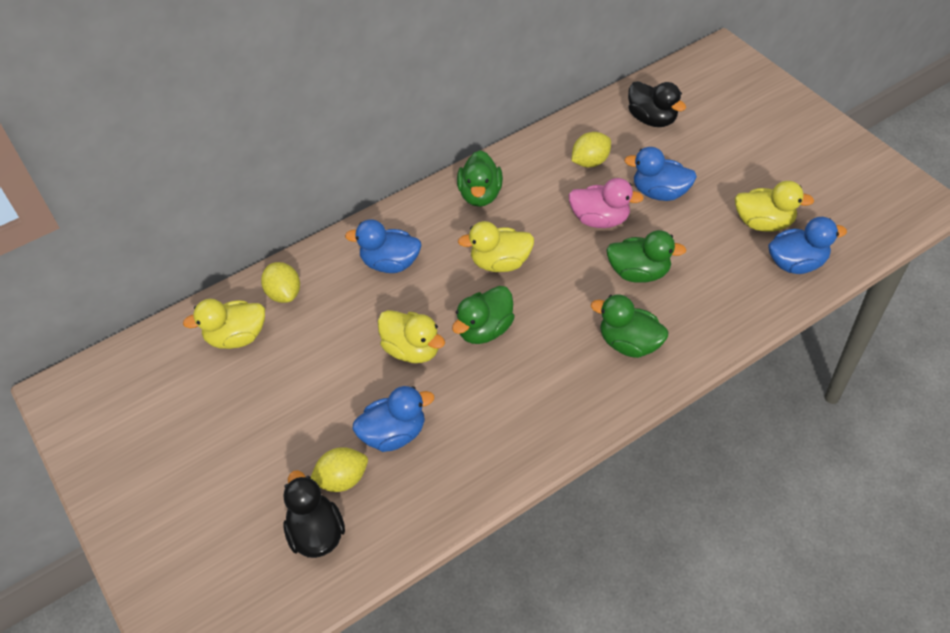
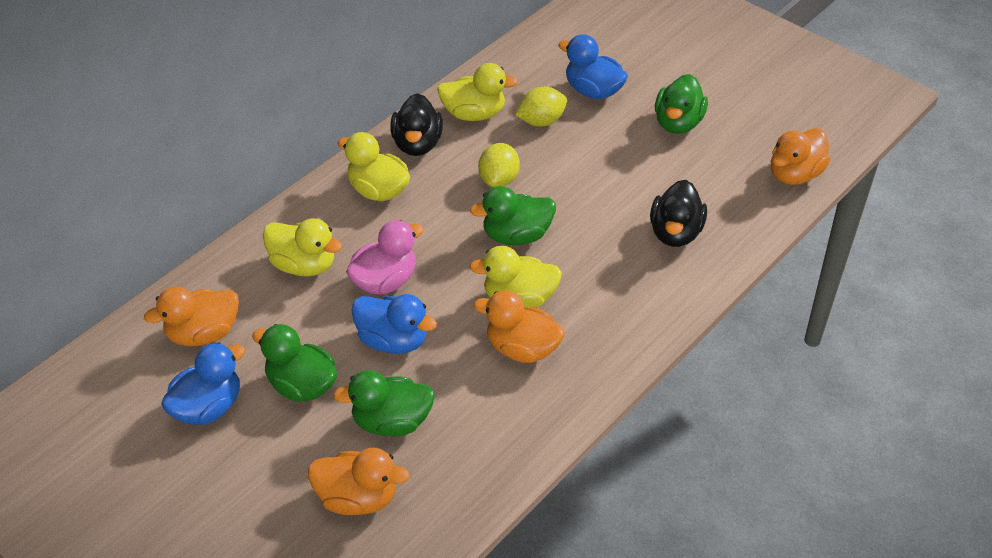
blue duck: 4 -> 3
orange duck: 0 -> 4
yellow lemon: 3 -> 2

